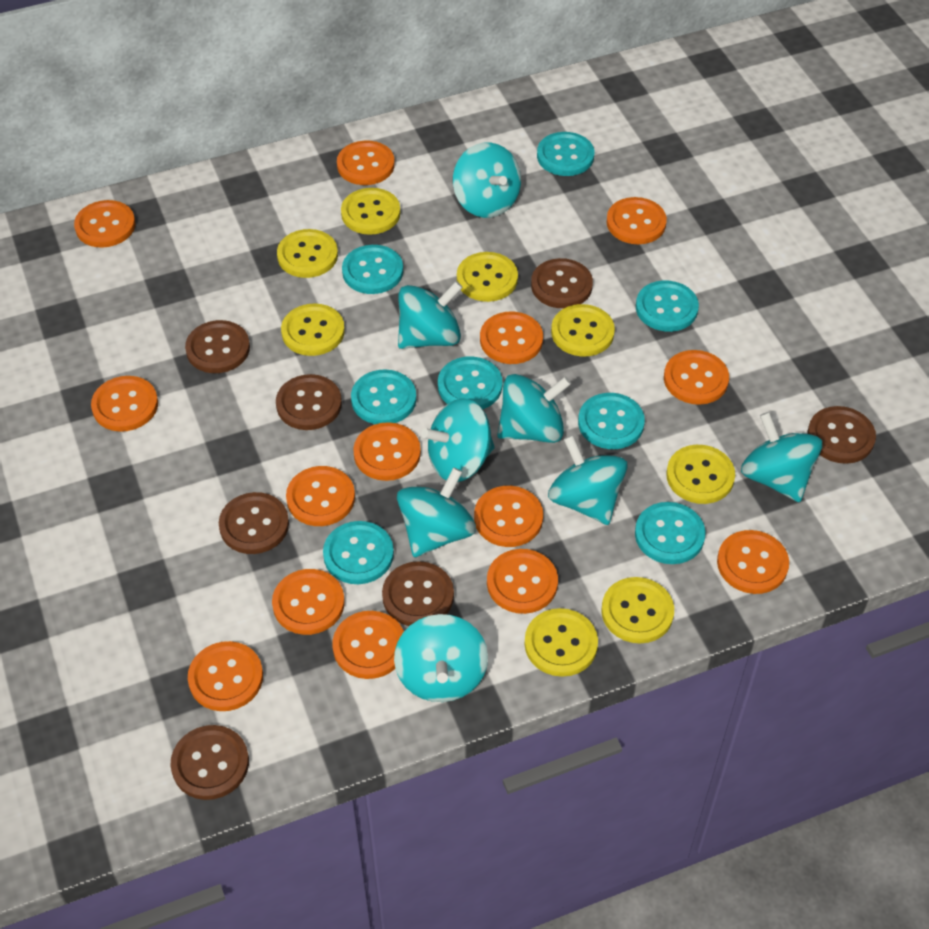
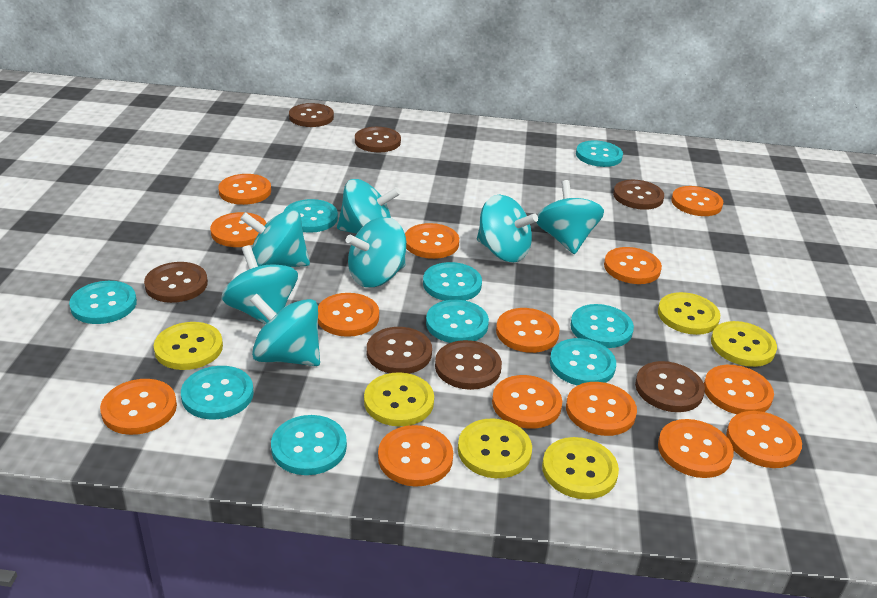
turquoise button: 8 -> 9
turquoise spinning top: 8 -> 7
yellow button: 8 -> 6

